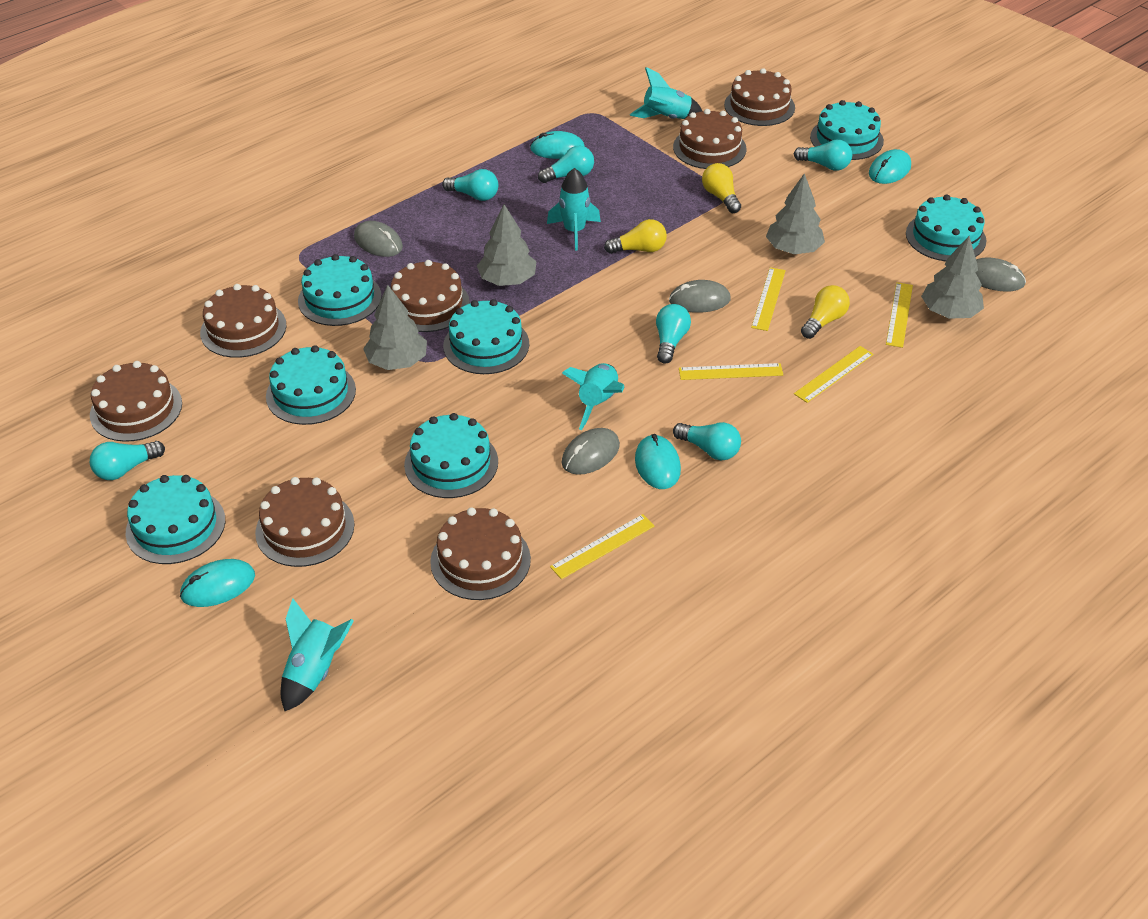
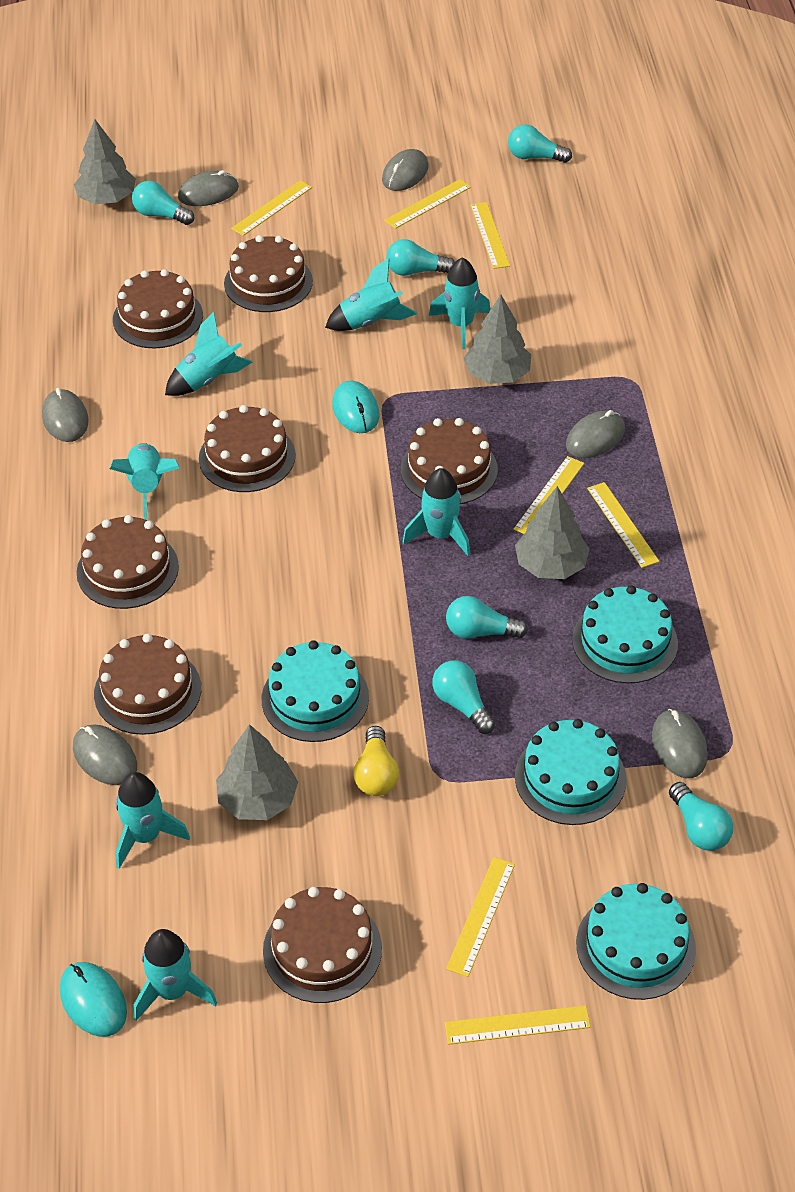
grey mouse: 4 -> 6
turquoise cake: 7 -> 4
turquoise mouse: 4 -> 2
turquoise rocket: 4 -> 7
yellow light bulb: 3 -> 1
yellow ruler: 5 -> 7

